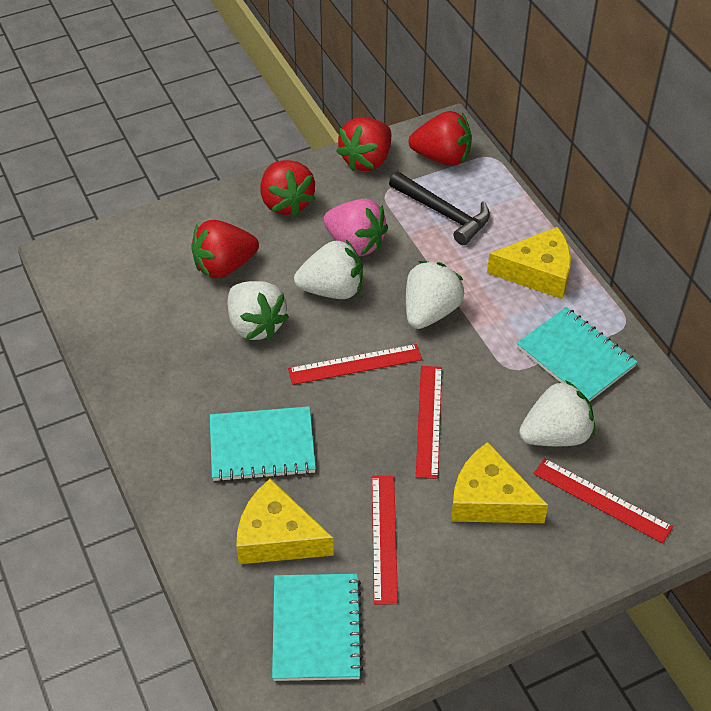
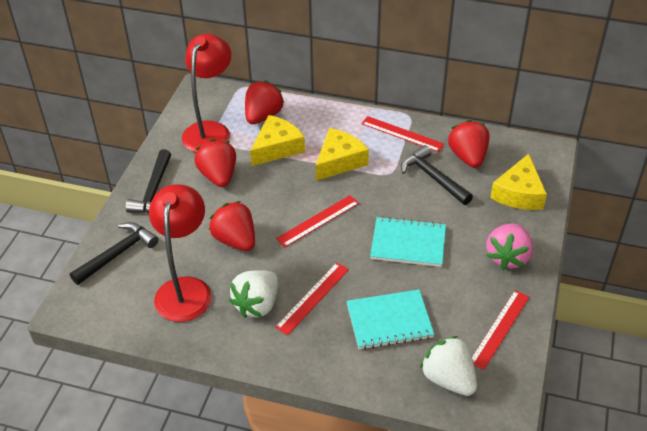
black hammer: 1 -> 3
red lamp: 0 -> 2
turquoise notebook: 3 -> 2
white strawberry: 4 -> 2

